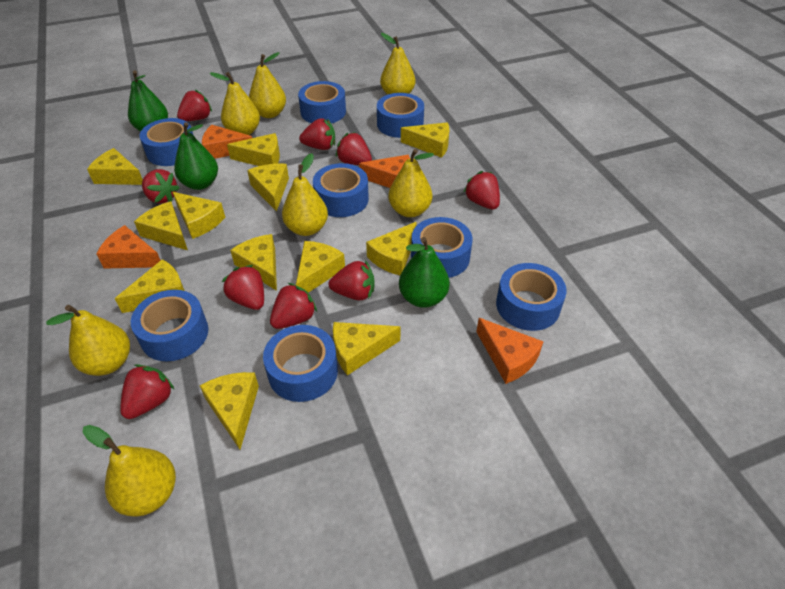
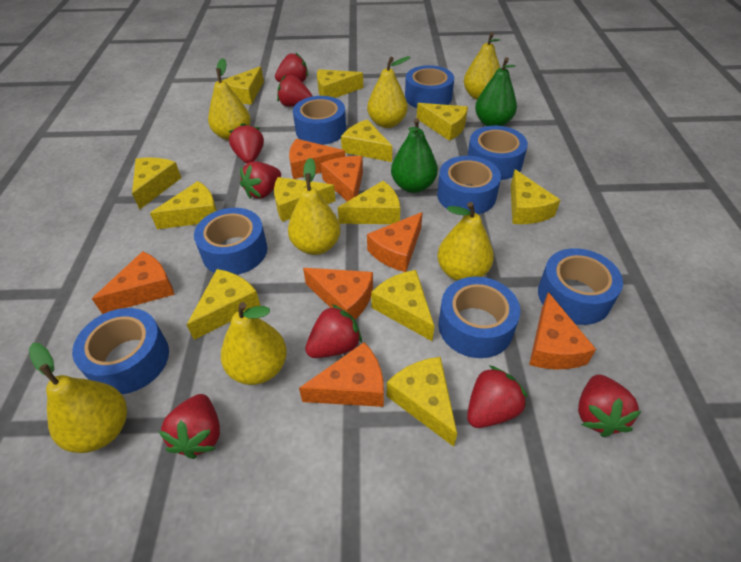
green pear: 3 -> 2
orange cheese: 4 -> 7
red strawberry: 9 -> 8

